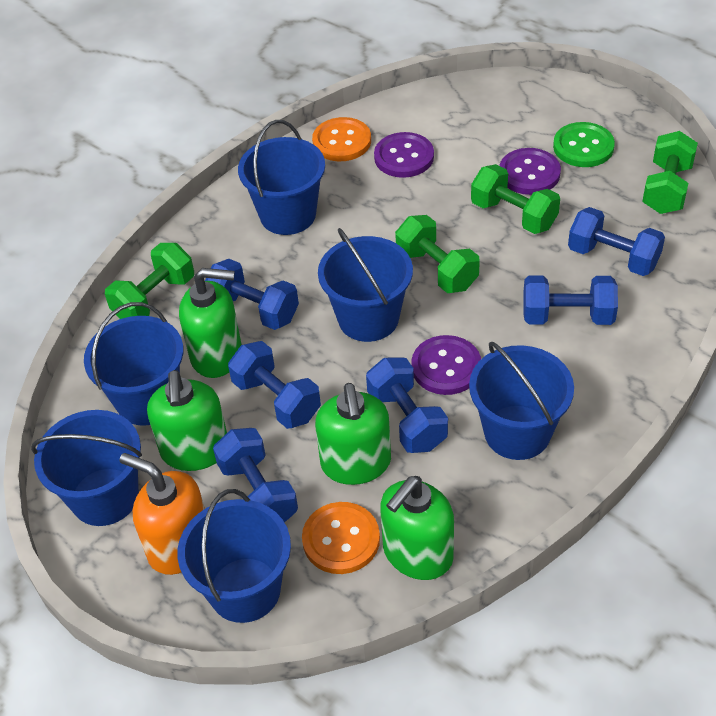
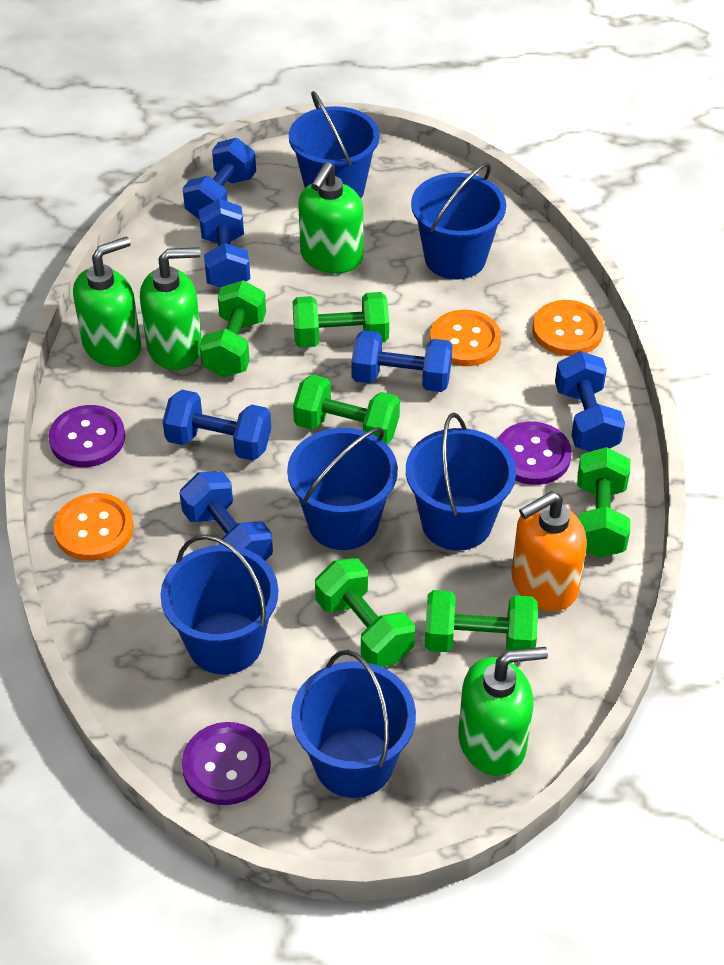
green button: 1 -> 0
green dumbbell: 4 -> 6
orange button: 2 -> 3

